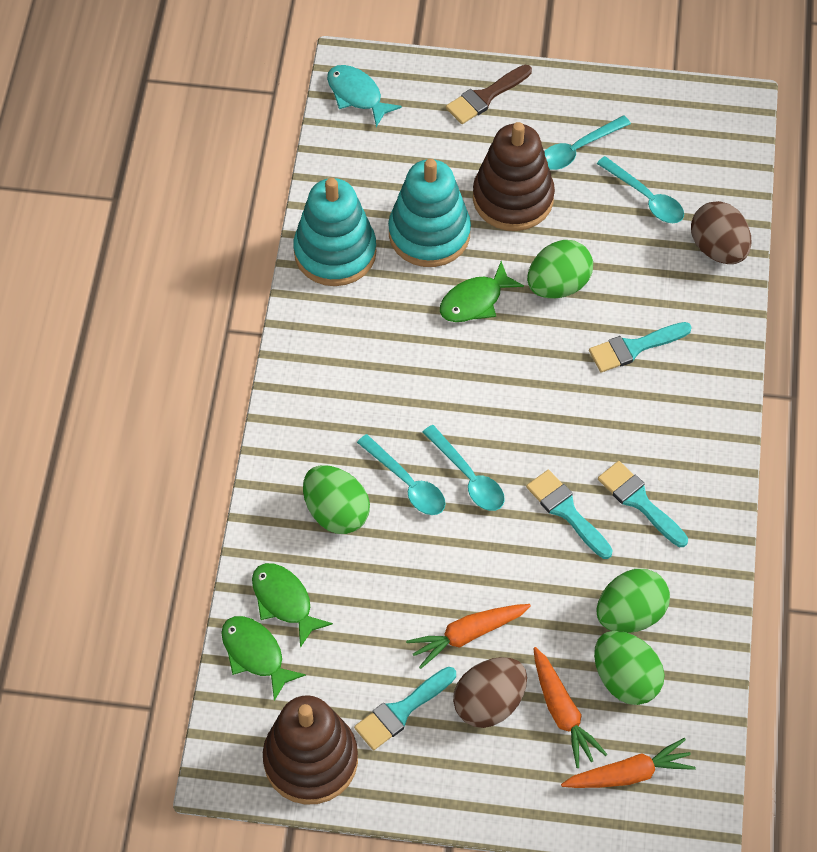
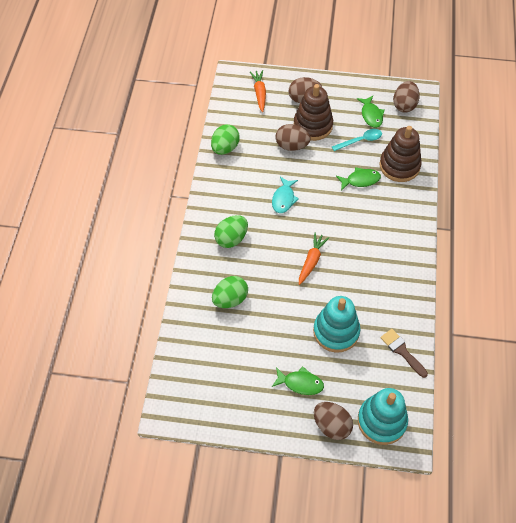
brown egg: 2 -> 4
green egg: 4 -> 3
orange carrot: 3 -> 2
turquoise brush: 4 -> 0
turquoise spoon: 4 -> 1

